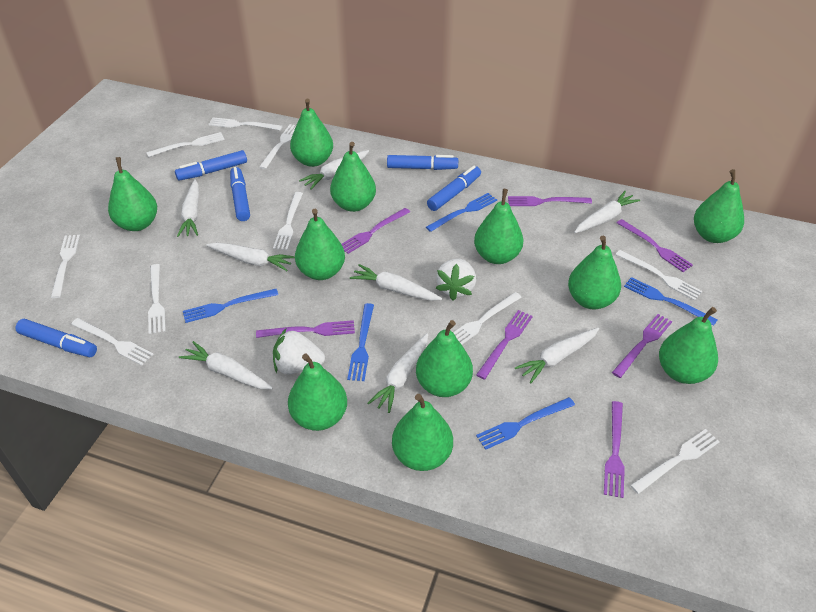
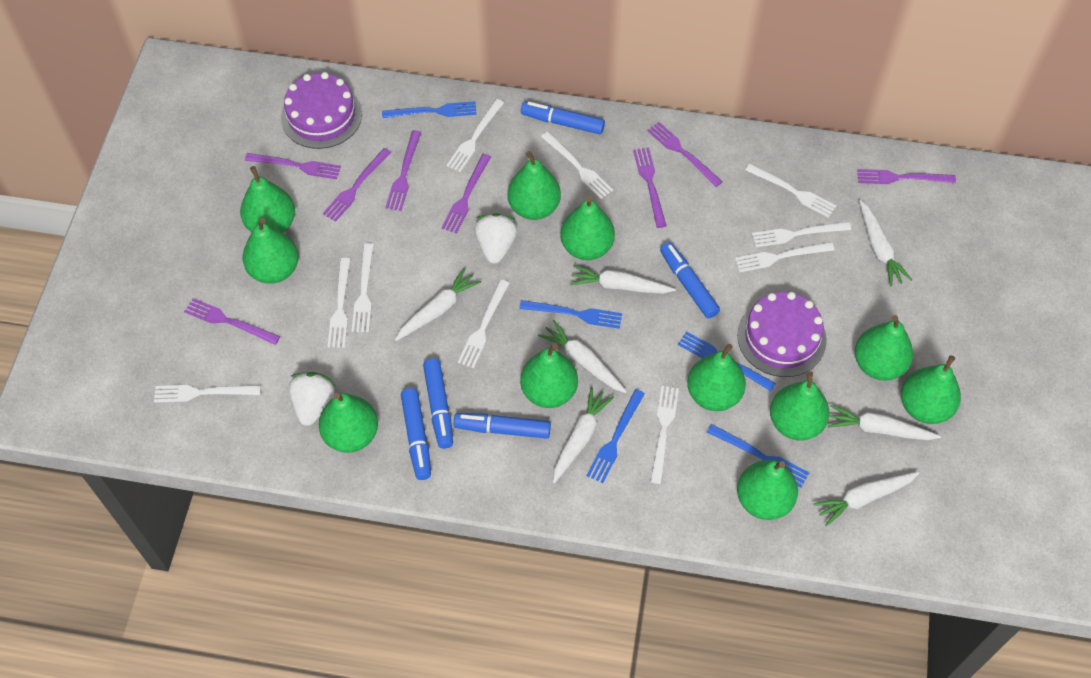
purple cake: 0 -> 2
purple fork: 7 -> 8
white carrot: 8 -> 7

